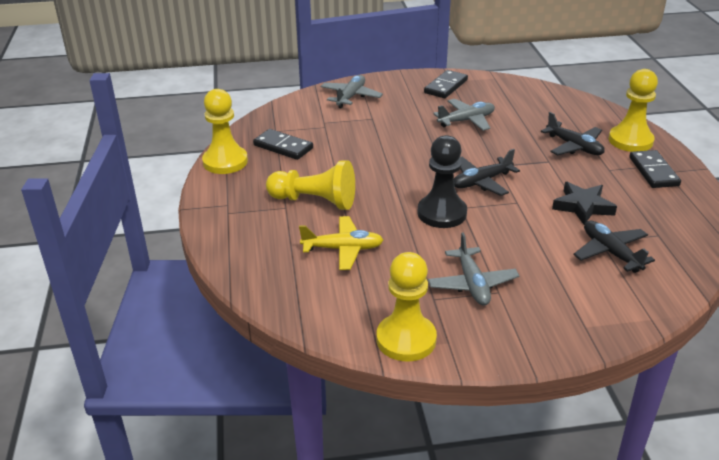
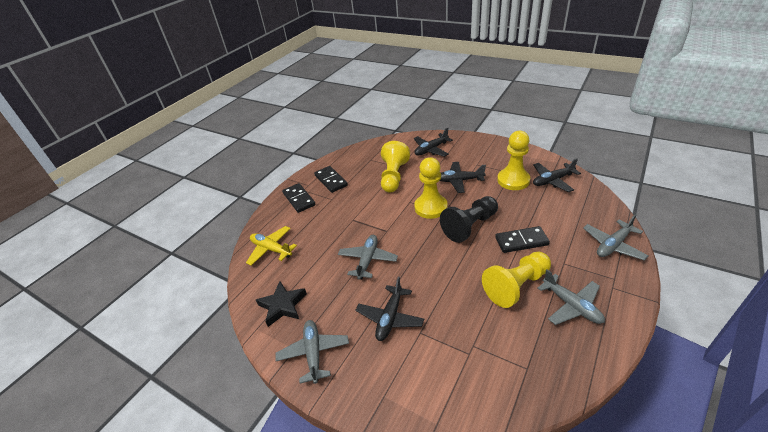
black plane: 3 -> 4
grey plane: 3 -> 4

